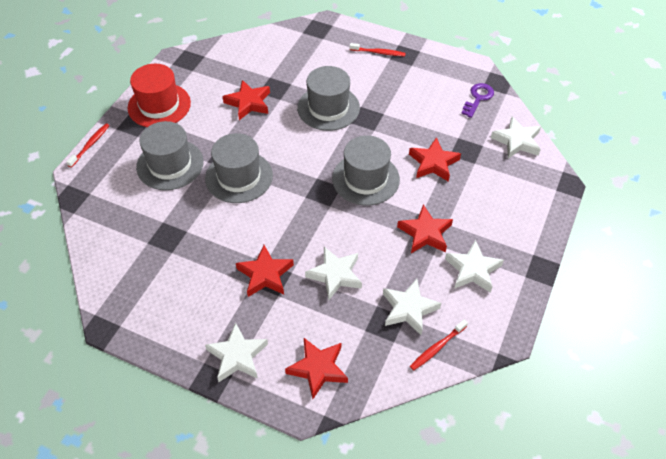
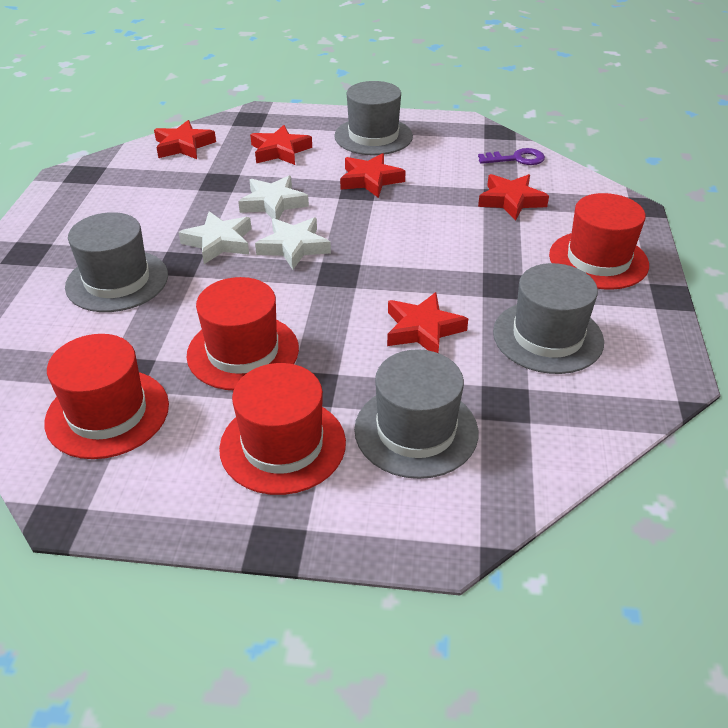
red hat: 1 -> 4
red toothbrush: 3 -> 0
white star: 5 -> 3

